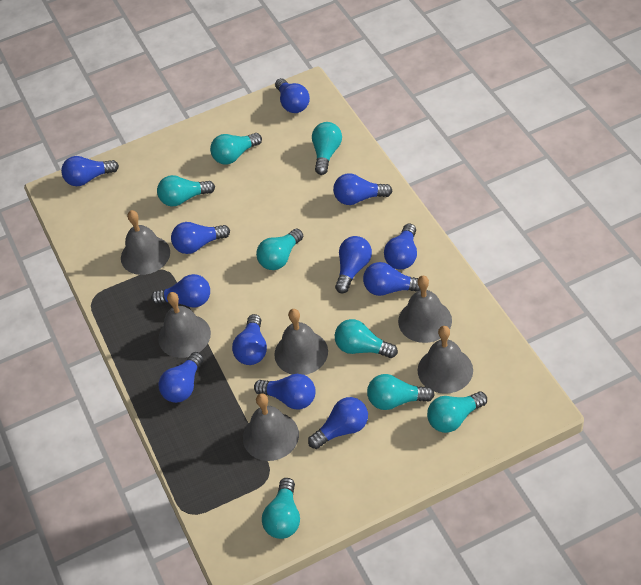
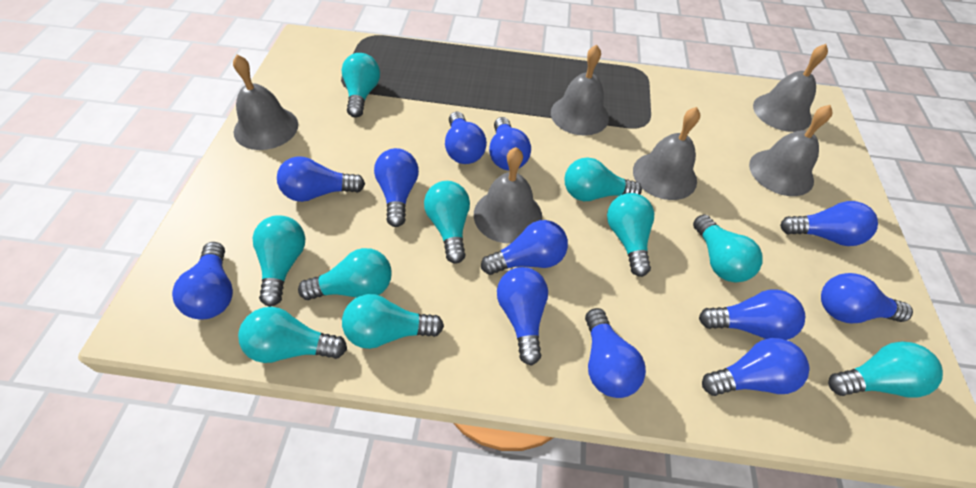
turquoise light bulb: 8 -> 10

